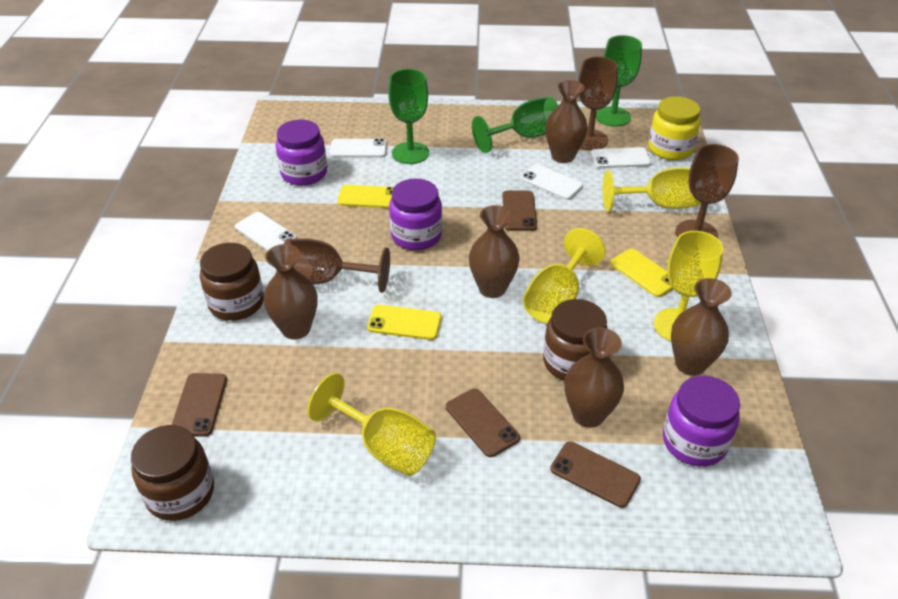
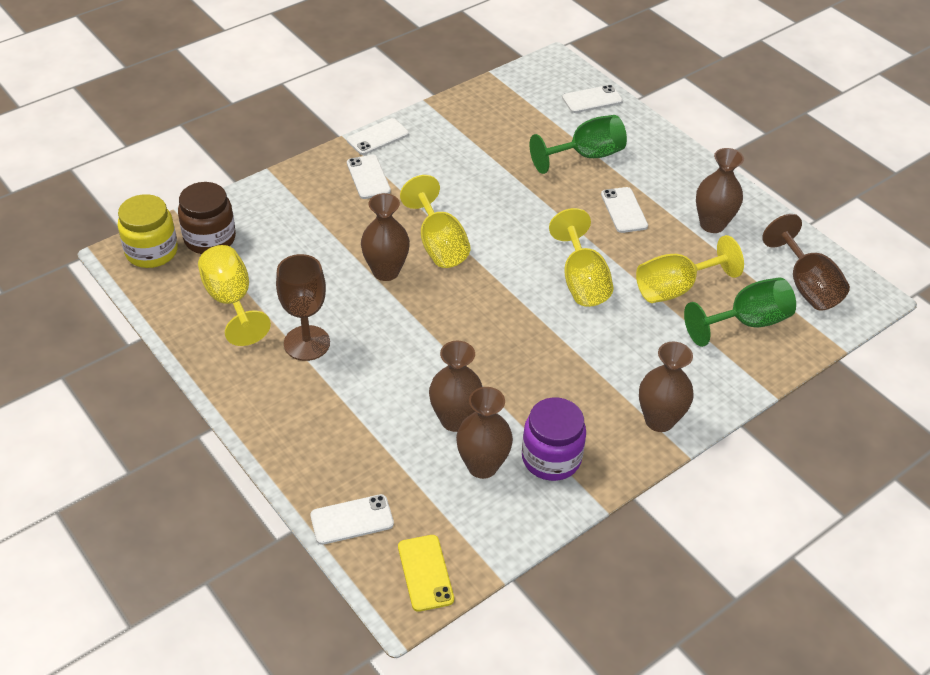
brown goblet: 3 -> 2
brown jar: 3 -> 1
brown phone: 4 -> 0
green goblet: 3 -> 2
purple jar: 3 -> 1
white phone: 4 -> 5
yellow phone: 3 -> 1

